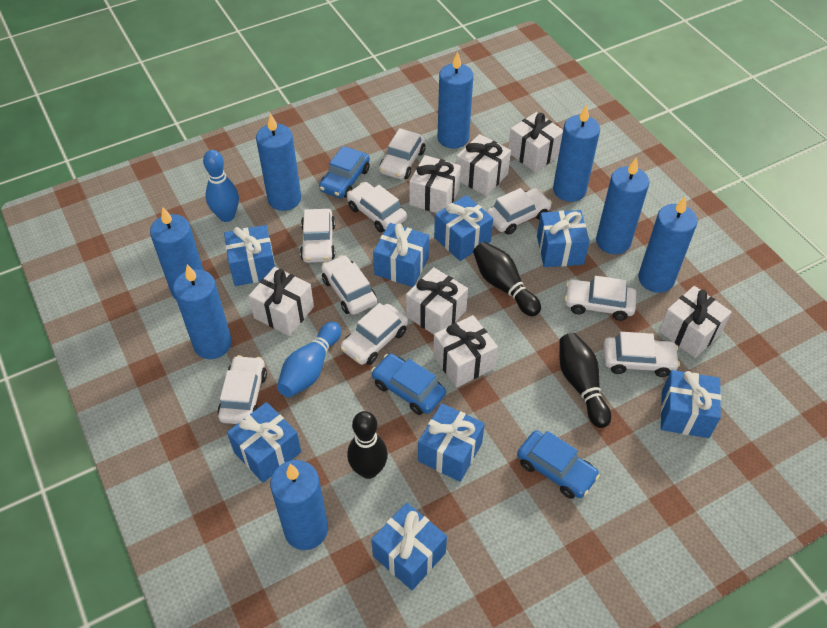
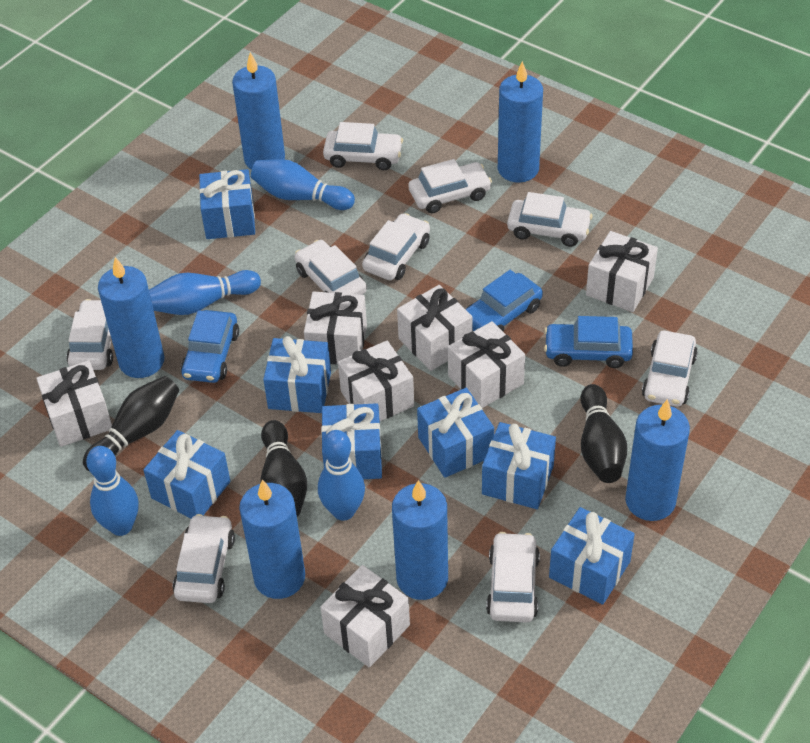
blue bowling pin: 2 -> 4
blue candle: 8 -> 6
blue gift: 8 -> 7

